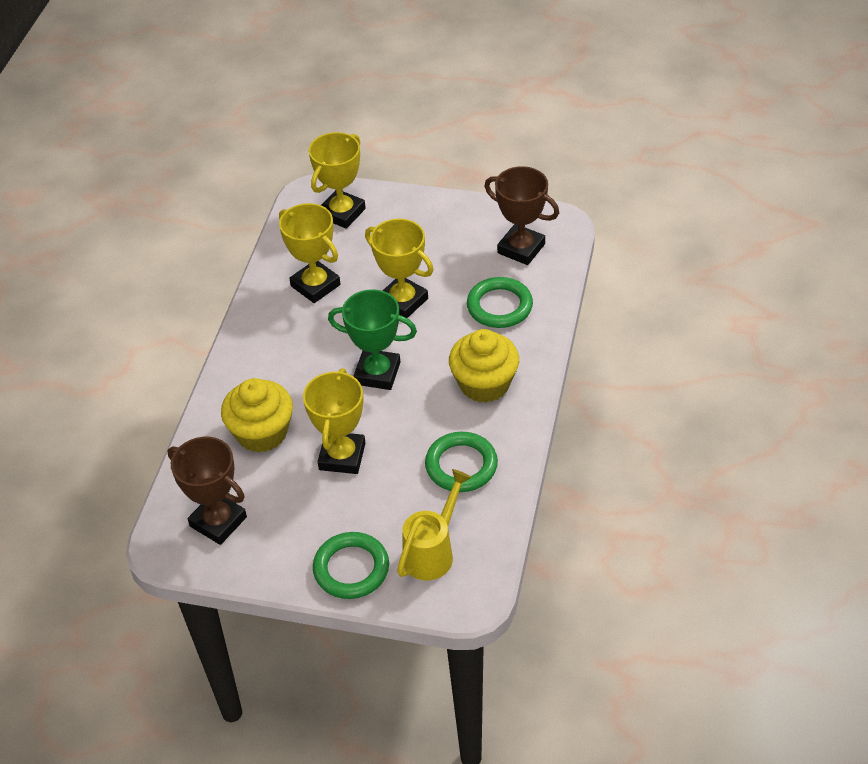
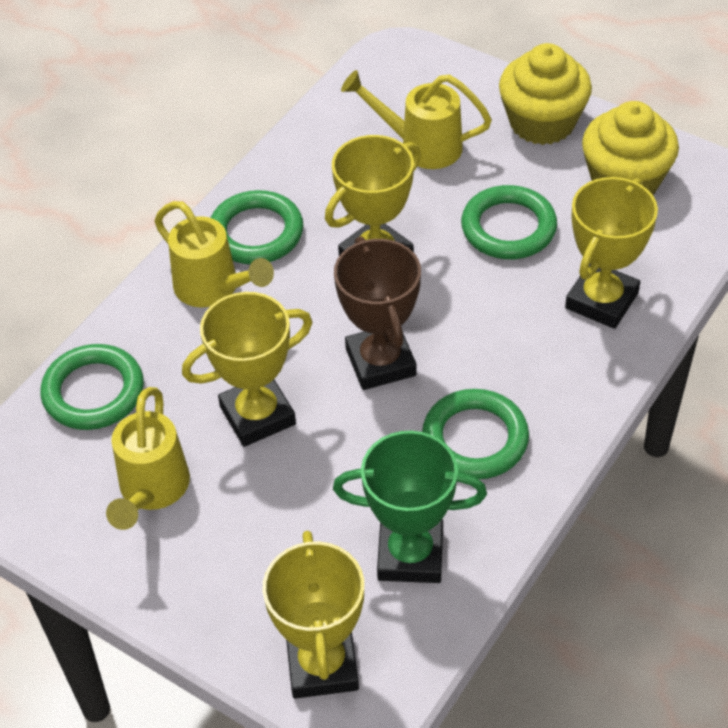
brown trophy: 2 -> 1
green ring: 3 -> 4
yellow watering can: 1 -> 3

